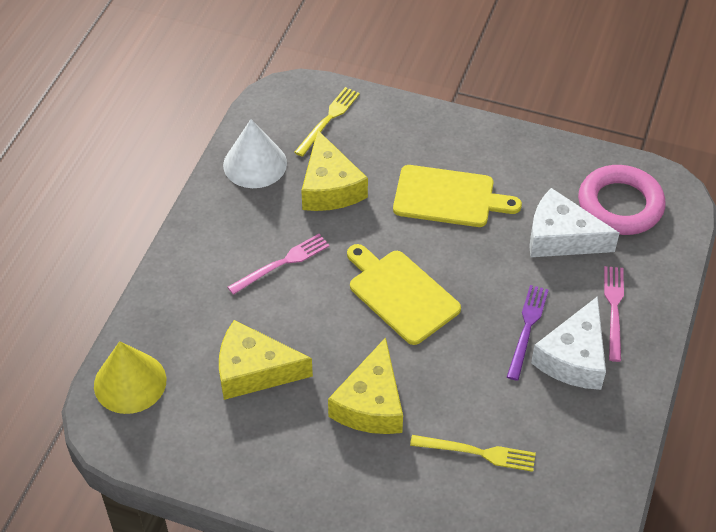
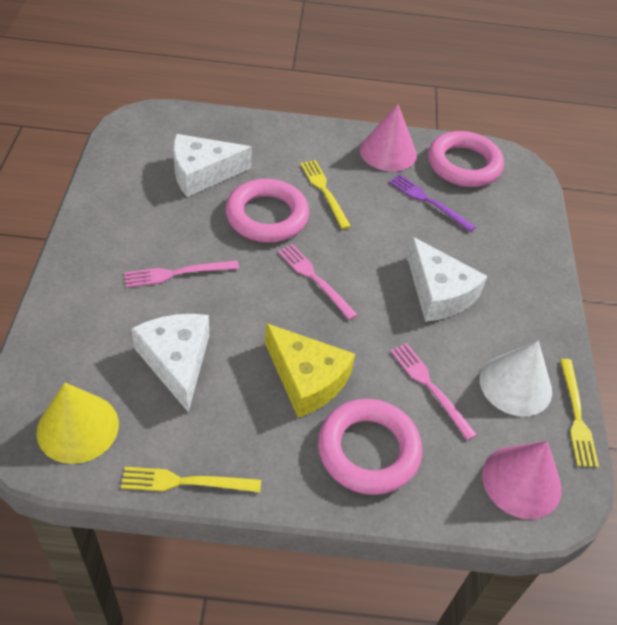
pink cone: 0 -> 2
pink fork: 2 -> 3
pink ring: 1 -> 3
white cheese: 2 -> 3
yellow cheese: 3 -> 1
yellow cutting board: 2 -> 0
yellow fork: 2 -> 3

